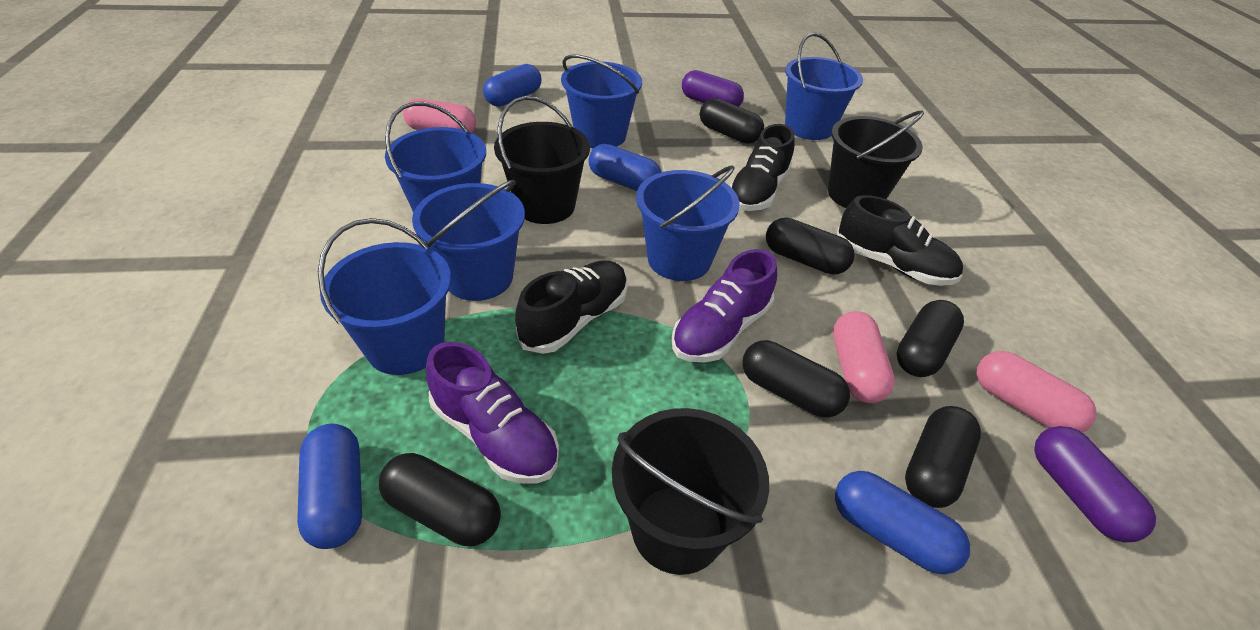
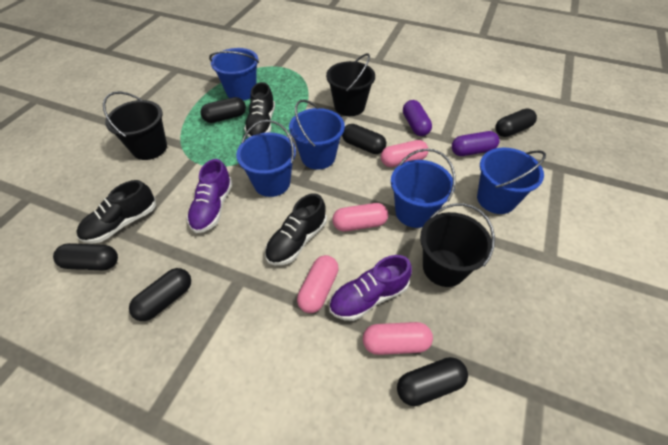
blue bucket: 6 -> 5
blue capsule: 4 -> 0
pink capsule: 3 -> 4

